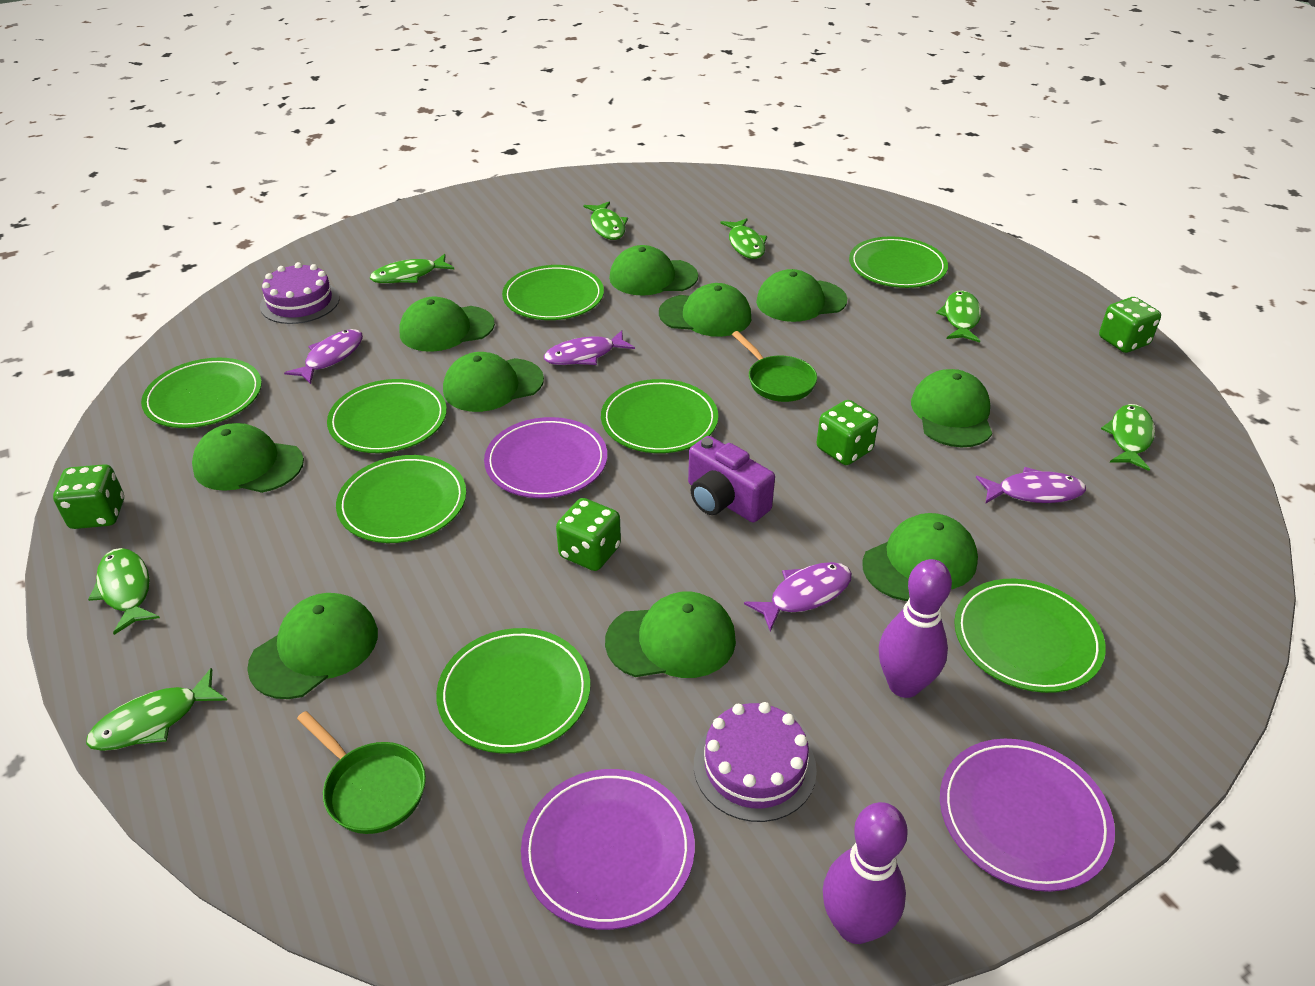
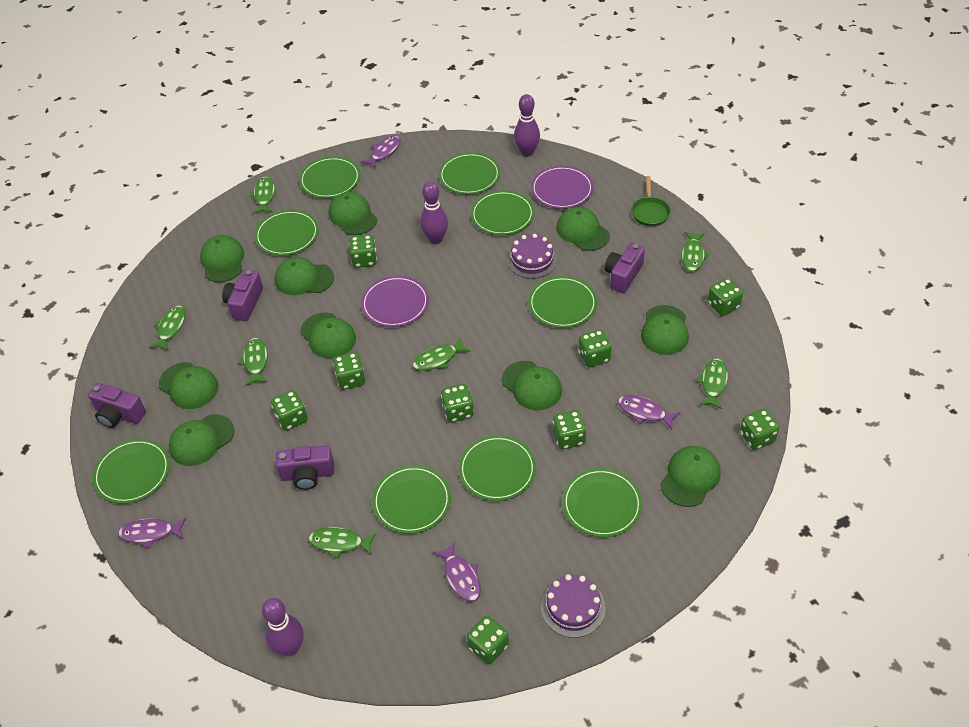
green dice: 4 -> 9
green pan: 2 -> 1
green plate: 8 -> 9
purple bowling pin: 2 -> 3
purple camera: 1 -> 4
purple plate: 3 -> 2

